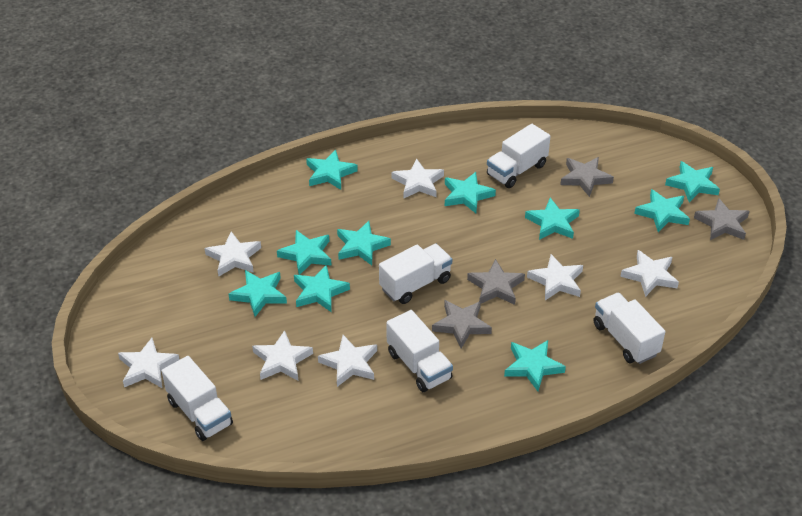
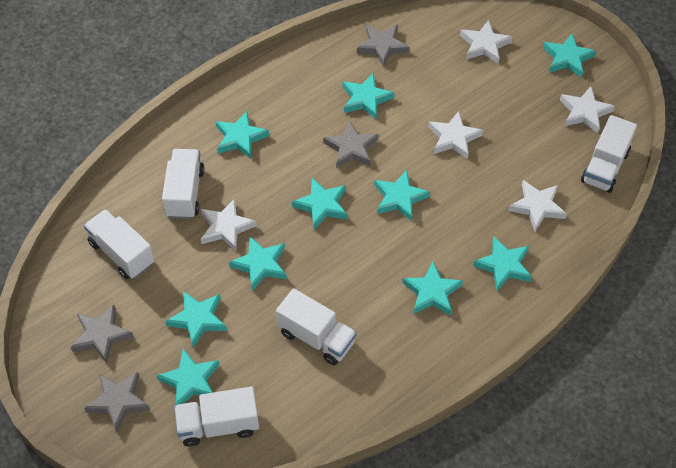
white star: 7 -> 5

